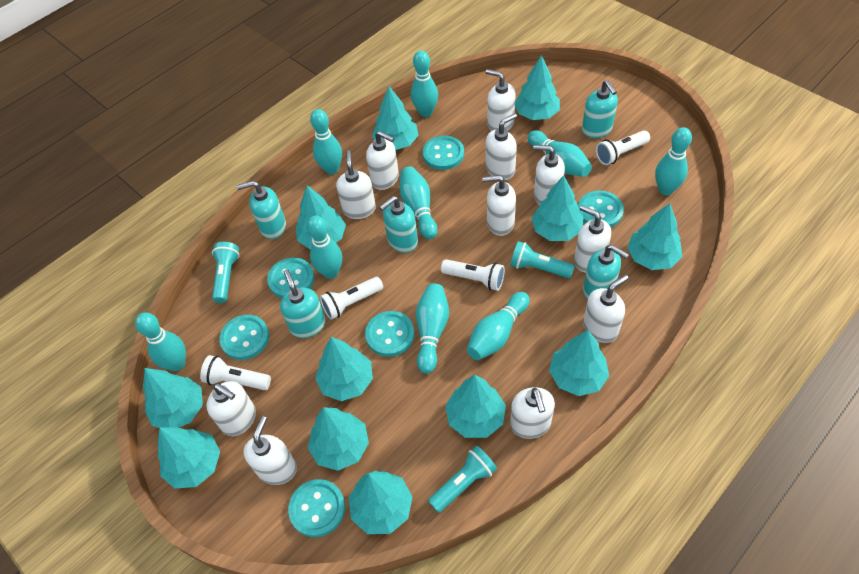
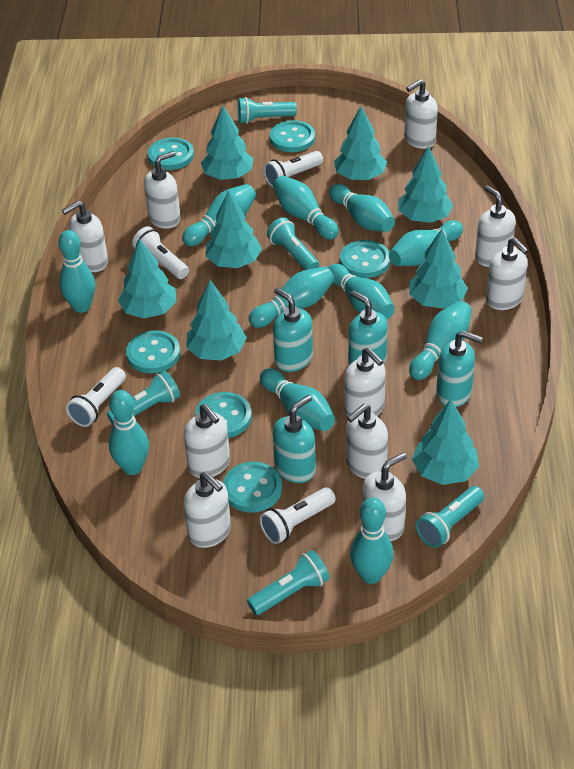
turquoise bowling pin: 9 -> 11
turquoise flashlight: 3 -> 5
turquoise soap dispenser: 5 -> 4
turquoise tree: 12 -> 8
white soap dispenser: 11 -> 10

